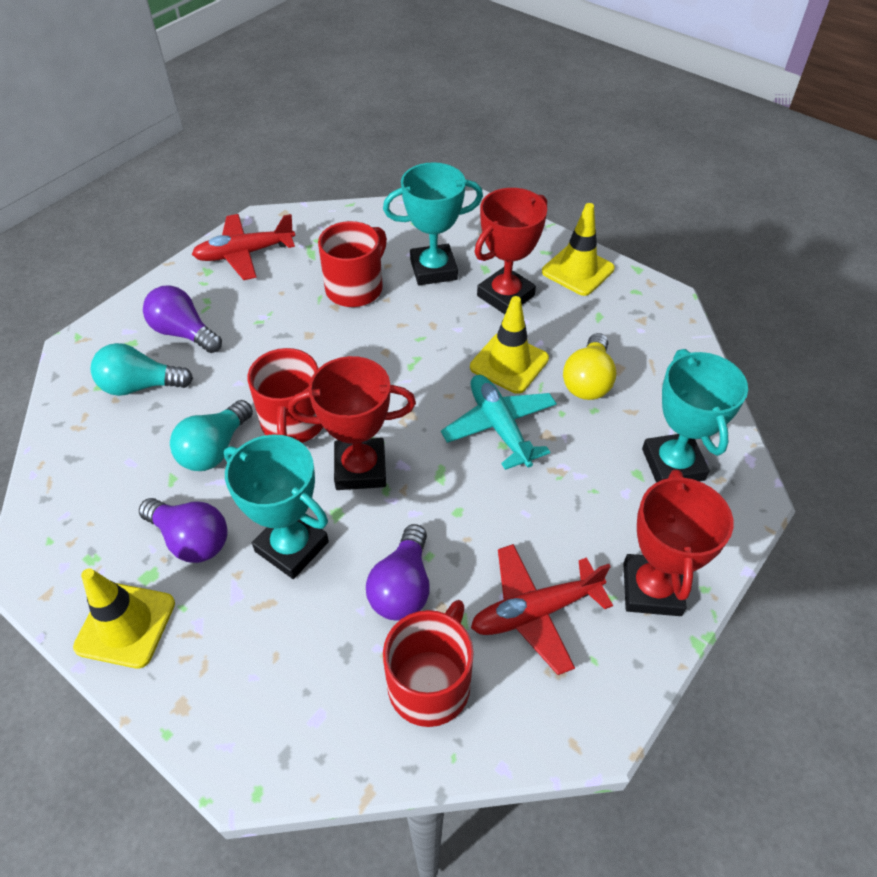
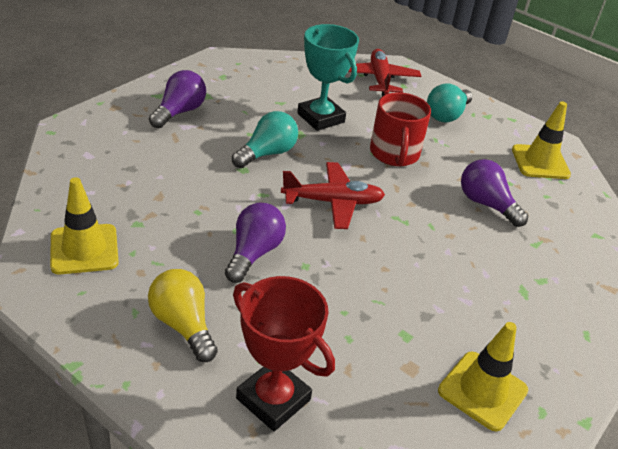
red mug: 3 -> 1
red trophy: 3 -> 1
turquoise plane: 1 -> 0
turquoise trophy: 3 -> 1

